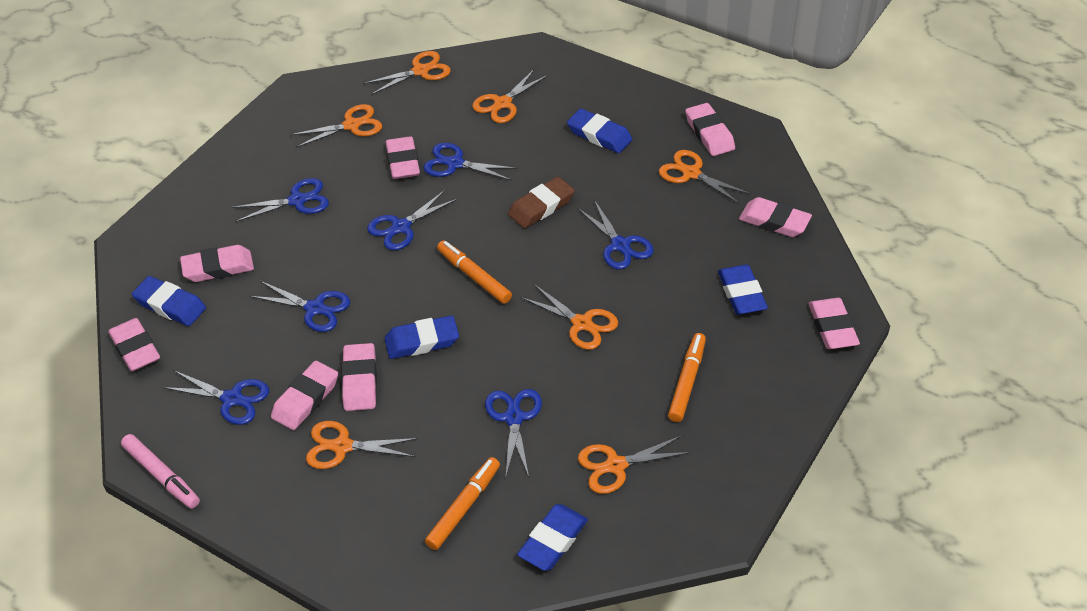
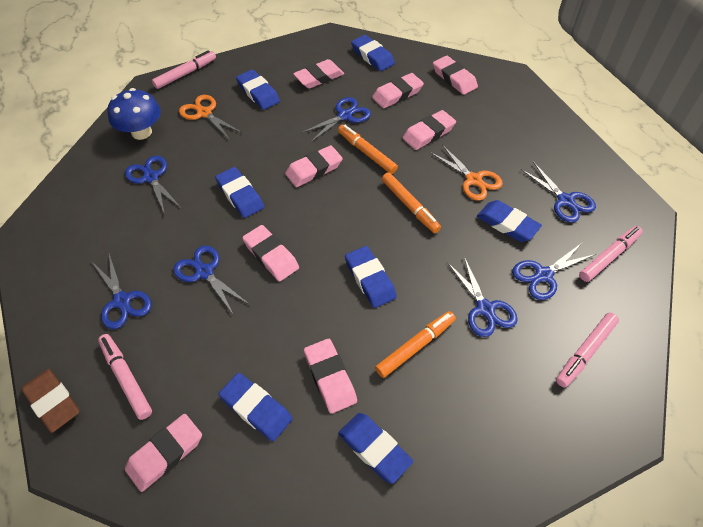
blue eraser: 5 -> 7
blue mushroom: 0 -> 1
orange scissors: 7 -> 2
pink marker: 1 -> 4

